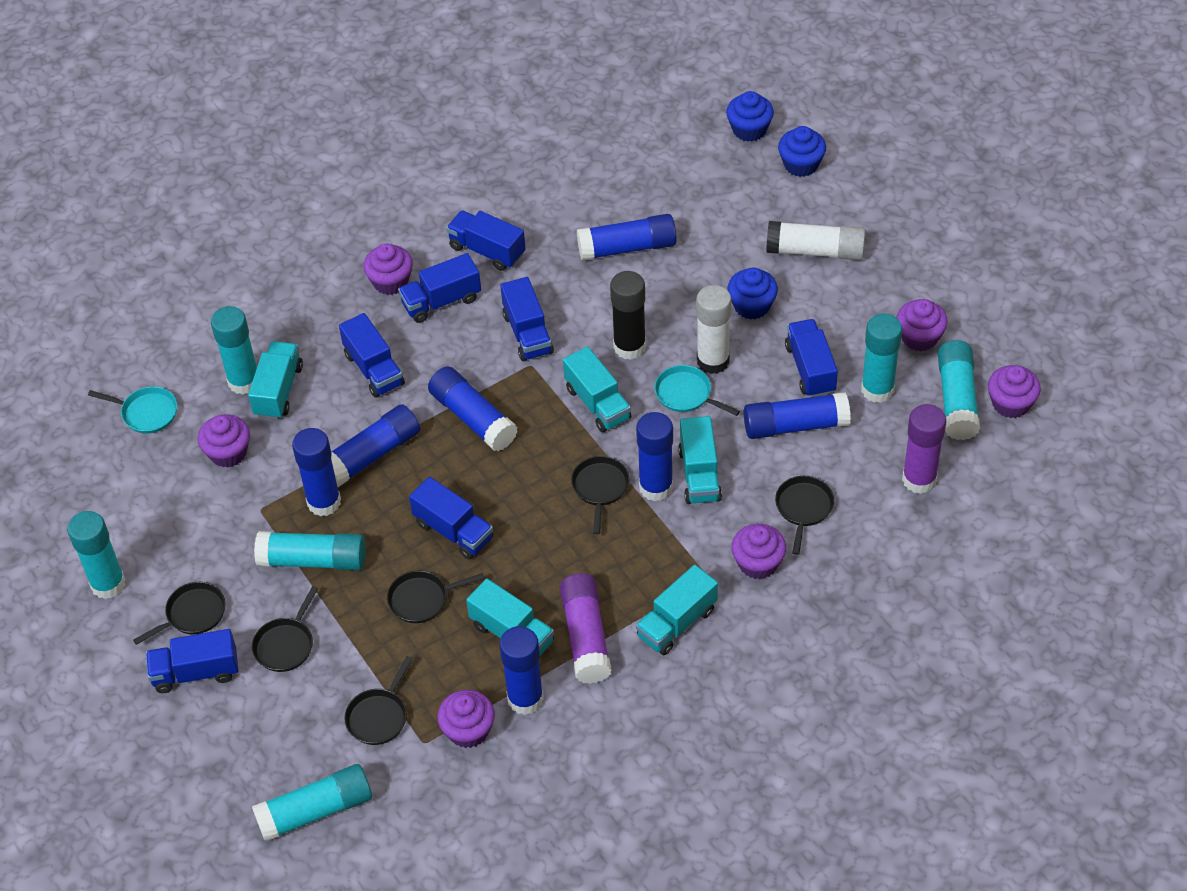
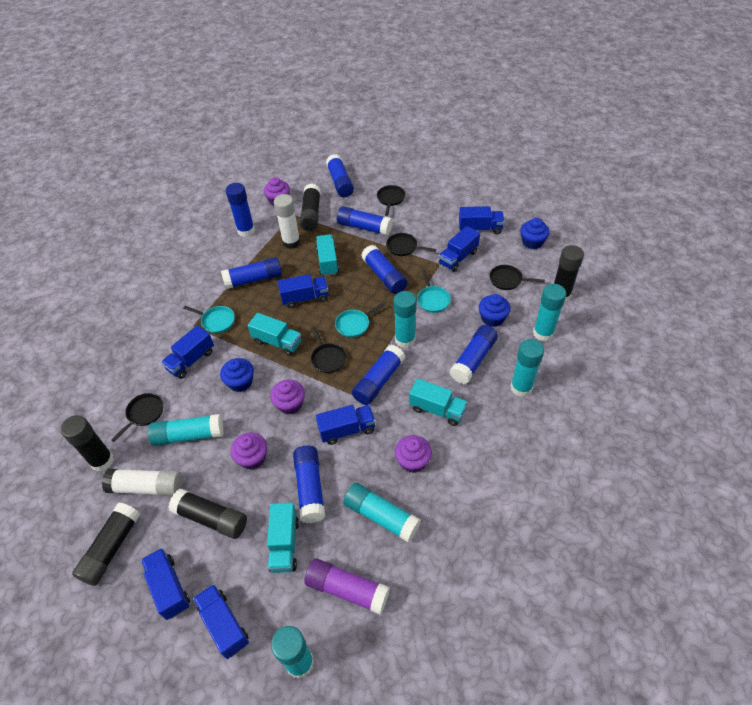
black glue stick: 1 -> 5
black pan: 6 -> 5
blue glue stick: 7 -> 8
purple cupcake: 6 -> 4
purple glue stick: 2 -> 1
turquoise pan: 2 -> 3
turquoise truck: 5 -> 4

